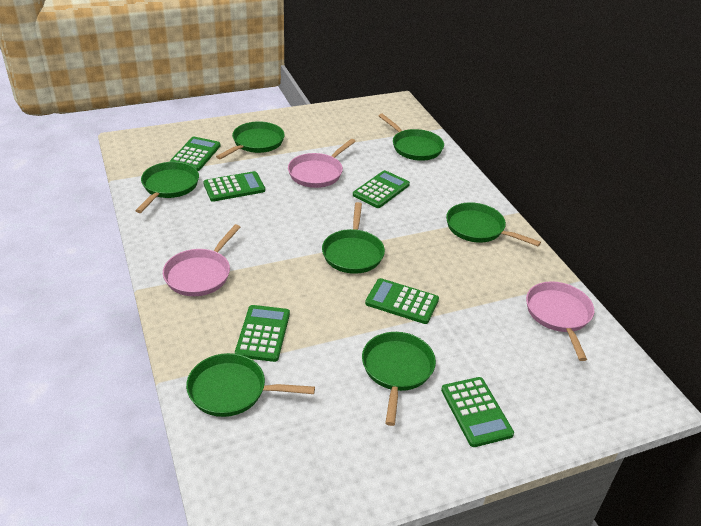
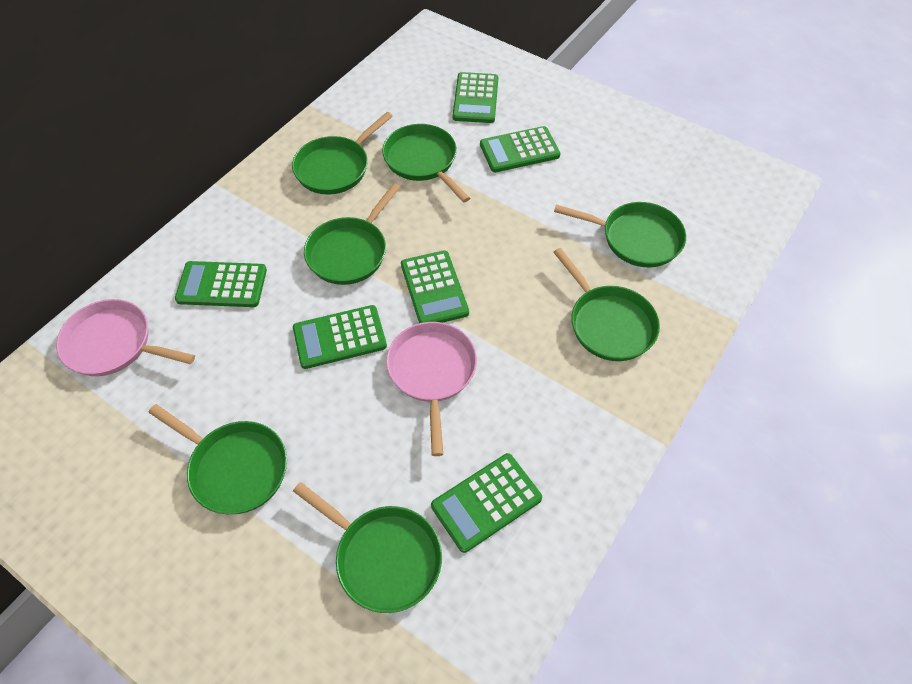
pink pan: 3 -> 2

